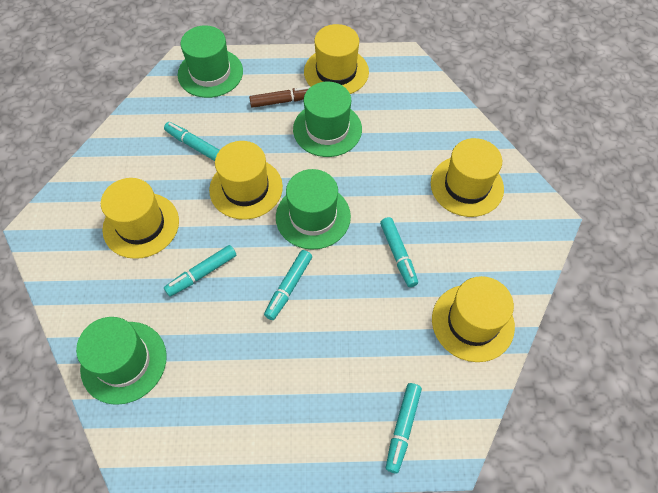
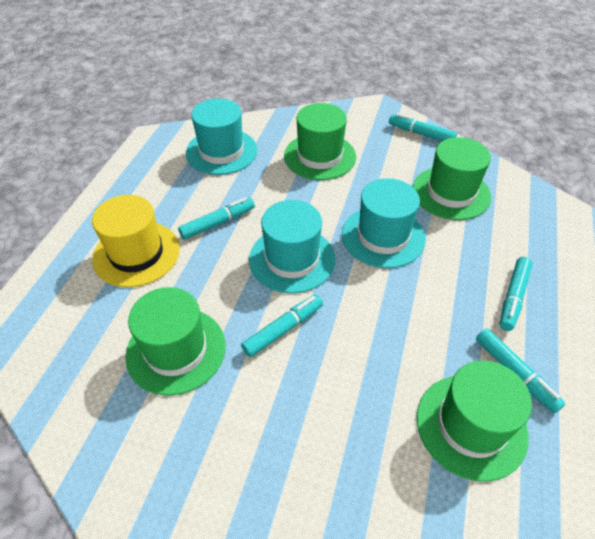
brown marker: 1 -> 0
turquoise hat: 0 -> 3
yellow hat: 5 -> 1

